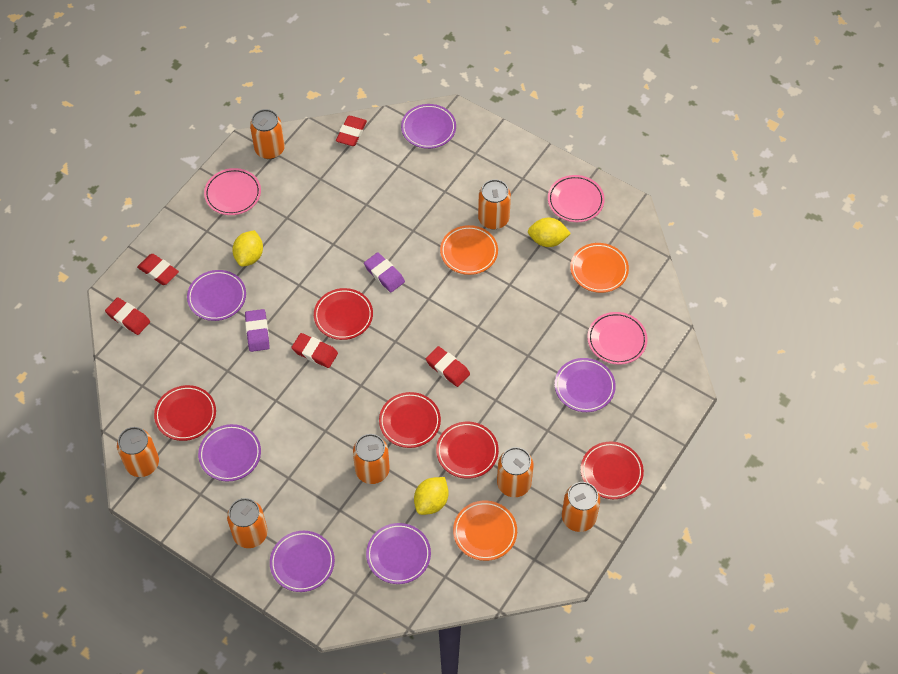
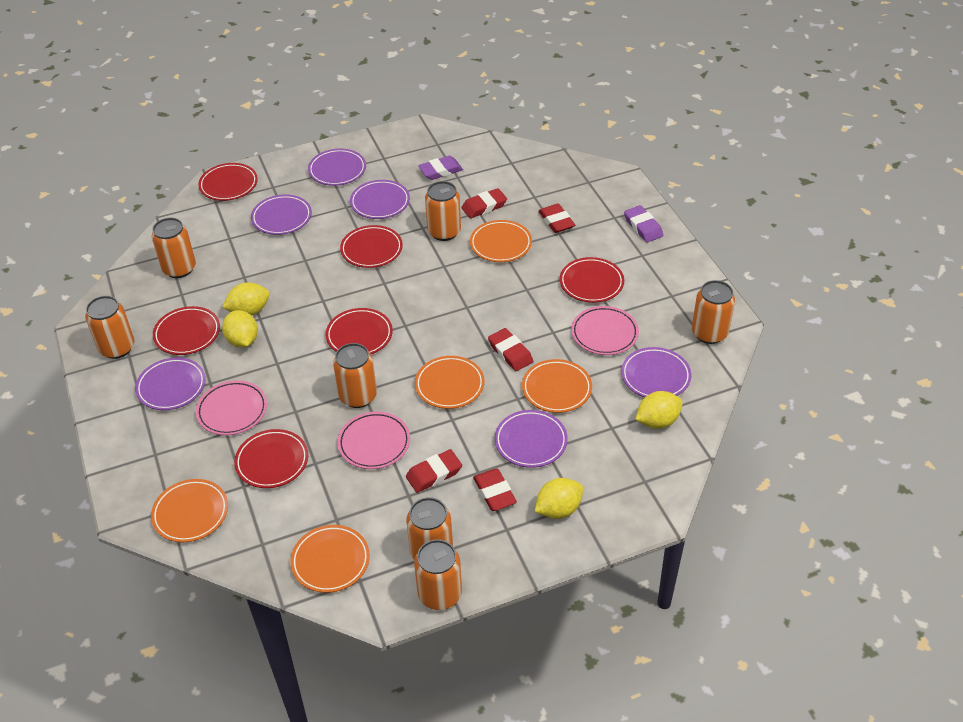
orange plate: 3 -> 5
red plate: 5 -> 6
yellow lemon: 3 -> 4

